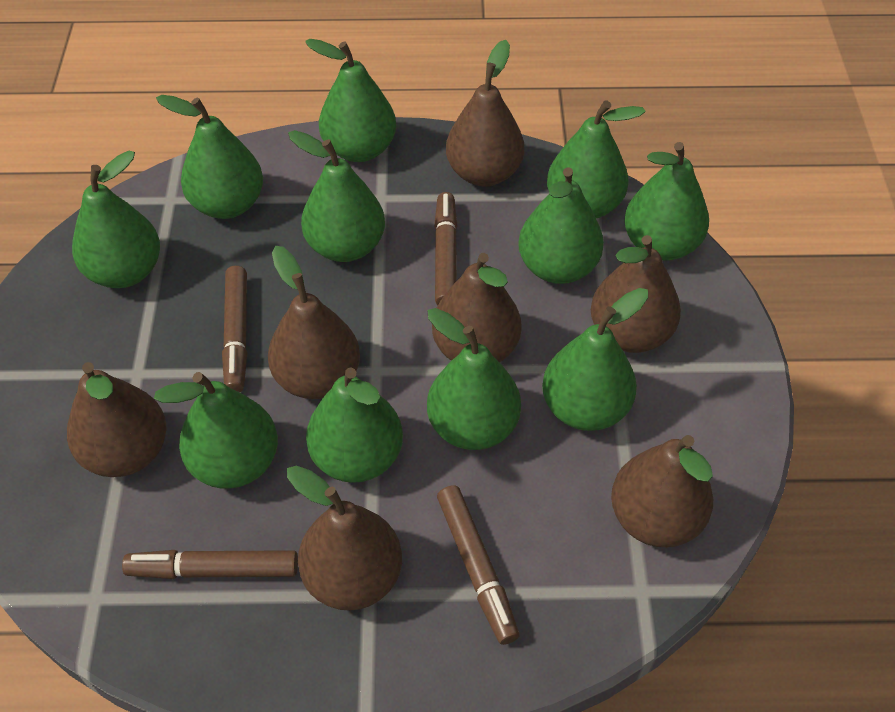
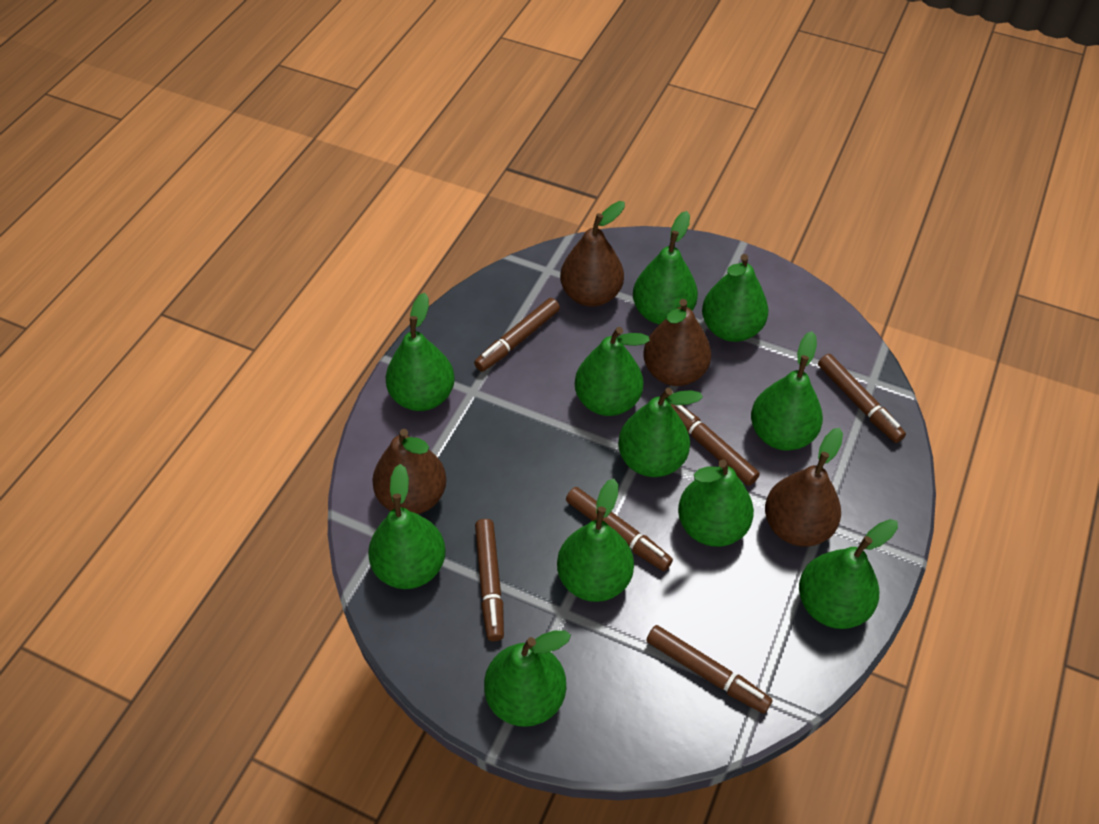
brown marker: 4 -> 6
brown pear: 7 -> 4

